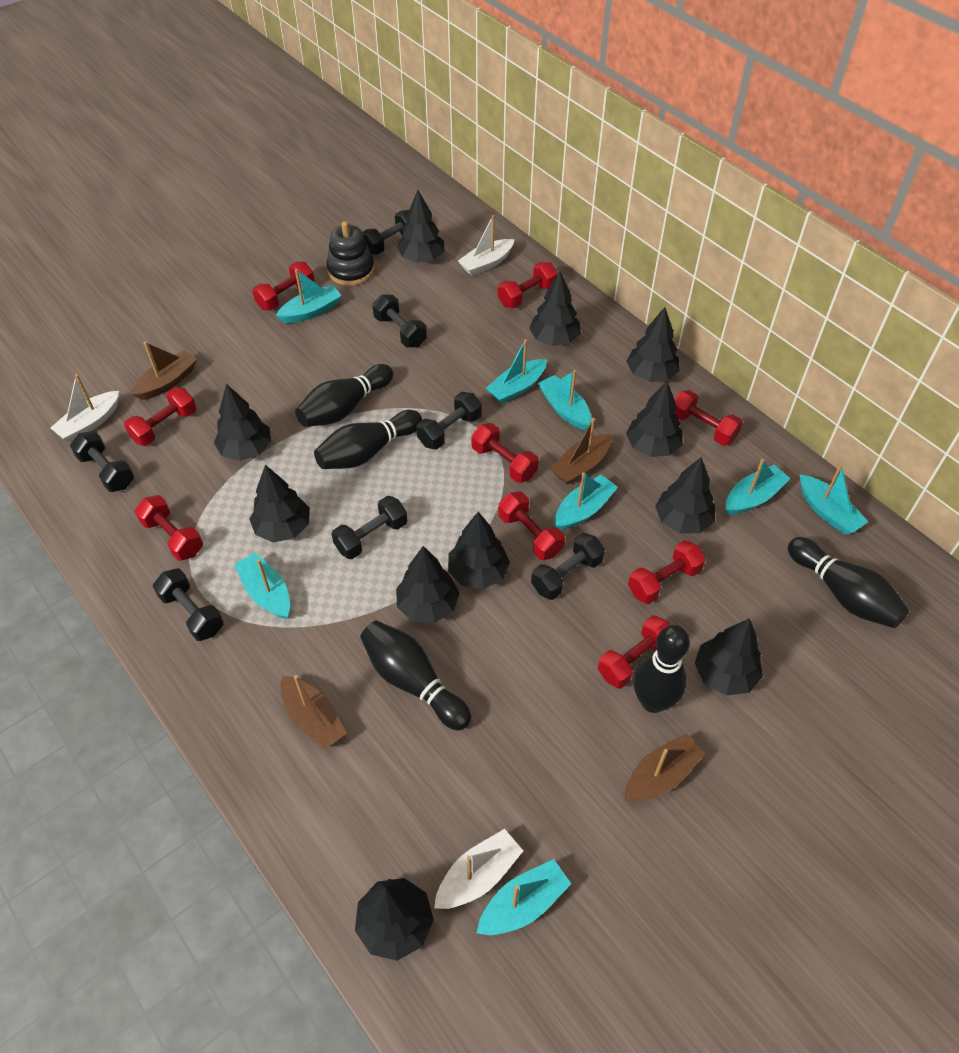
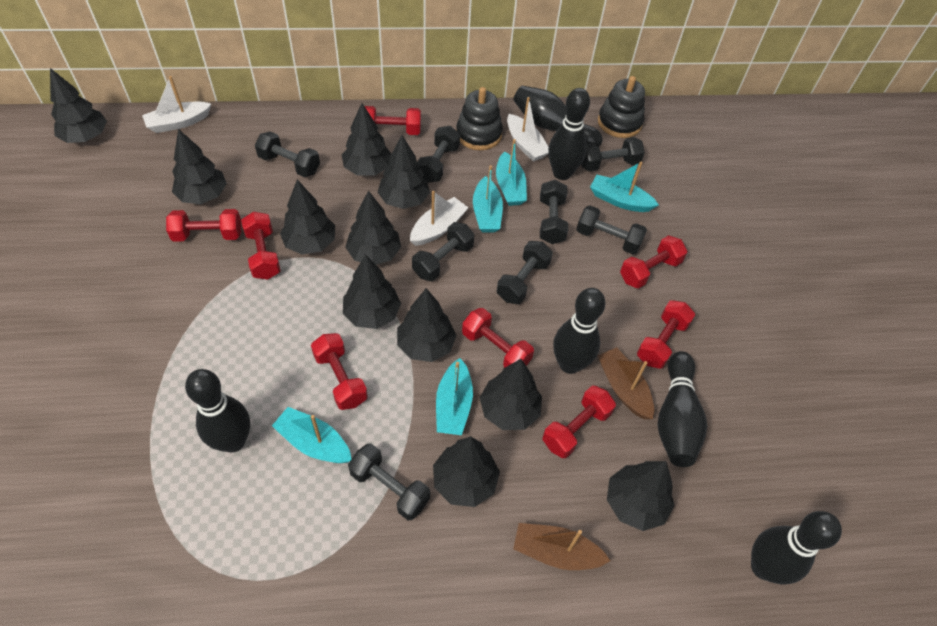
black bowling pin: 5 -> 6
black dumbbell: 7 -> 8
black stacking toy: 1 -> 2
brown boat: 4 -> 2
red dumbbell: 9 -> 8
turquoise boat: 8 -> 5

